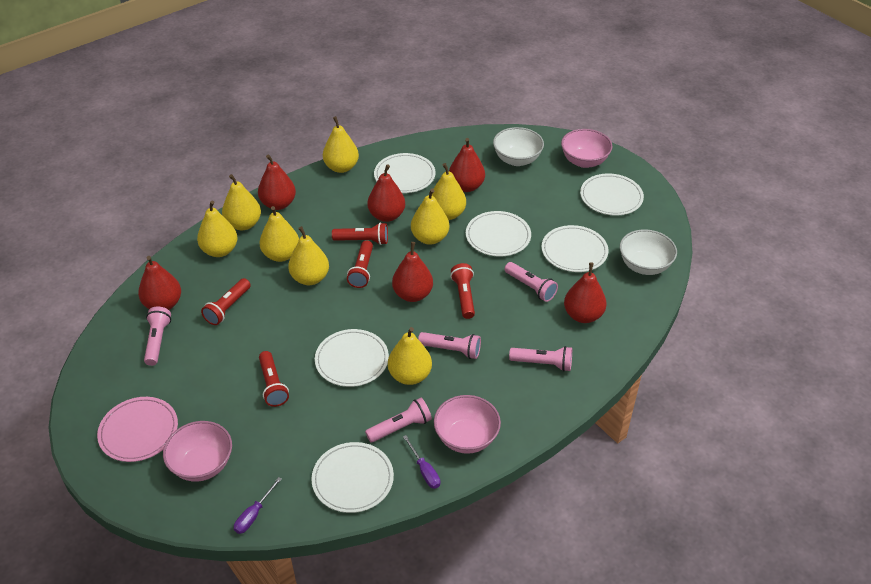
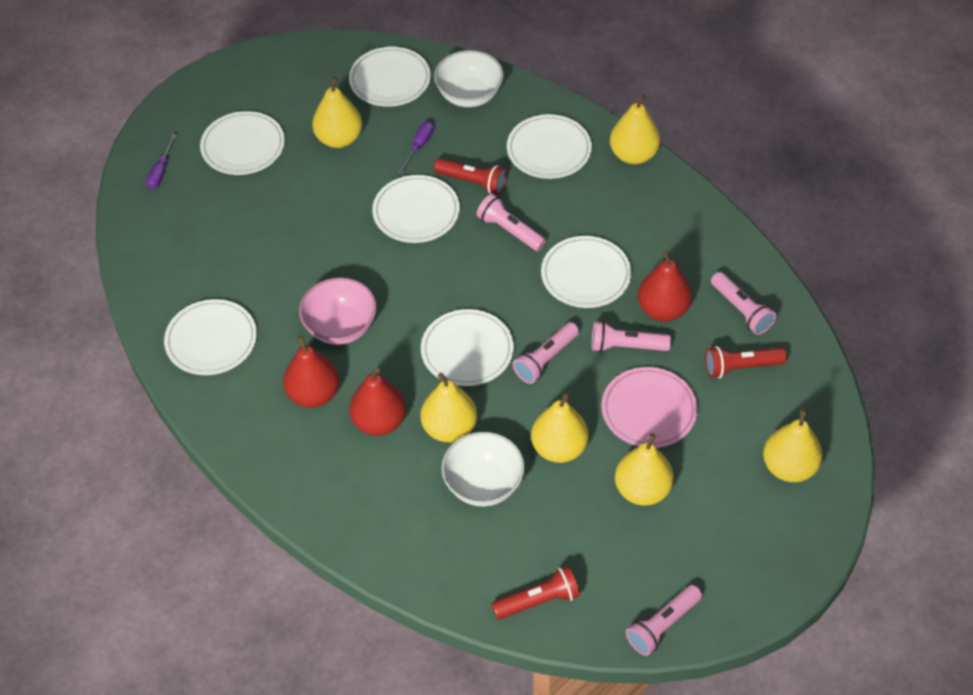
pink bowl: 3 -> 1
red flashlight: 5 -> 3
red pear: 6 -> 3
white plate: 6 -> 7
yellow pear: 8 -> 6

